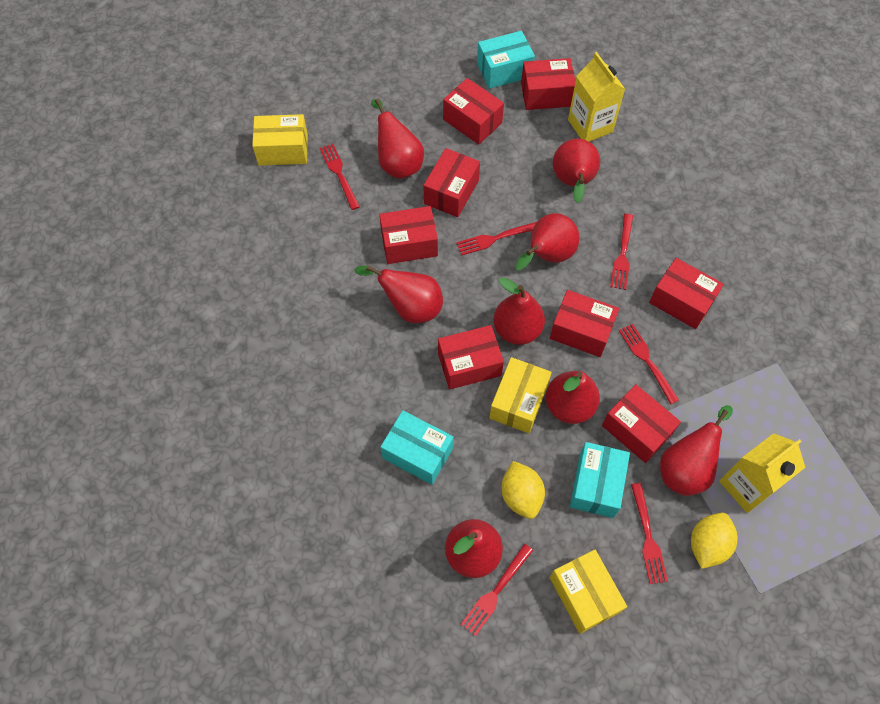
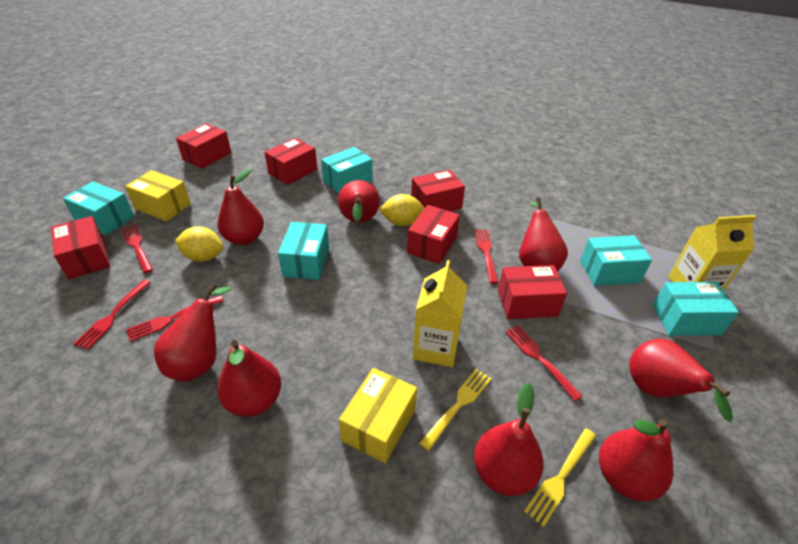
red box: 8 -> 6
red fork: 6 -> 5
turquoise box: 3 -> 5
yellow box: 3 -> 2
yellow fork: 0 -> 2

